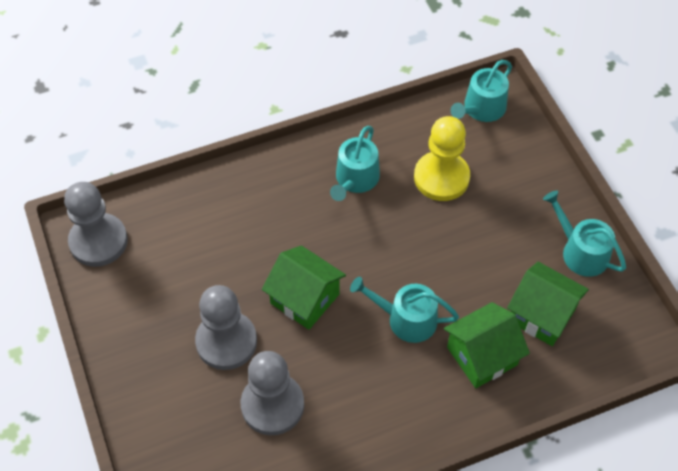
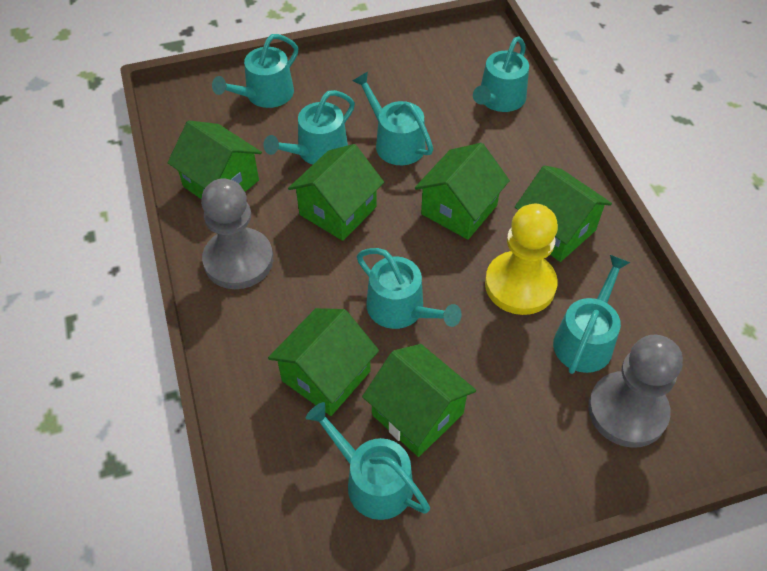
green house: 3 -> 6
grey pawn: 3 -> 2
turquoise watering can: 4 -> 7

